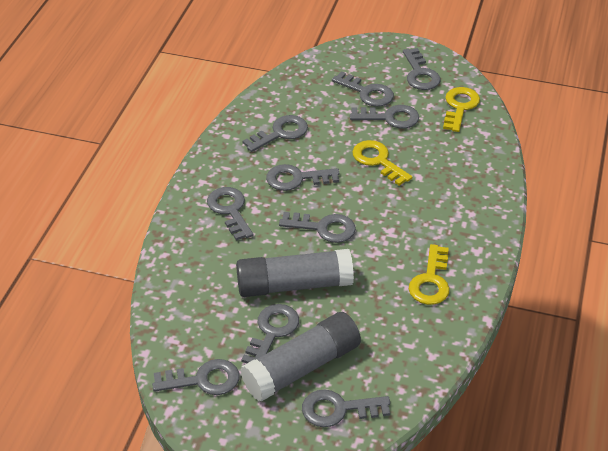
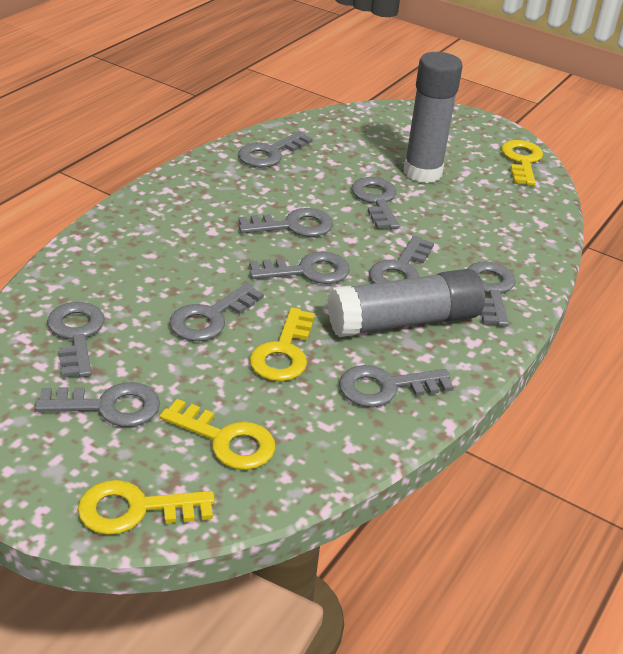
yellow key: 3 -> 4

